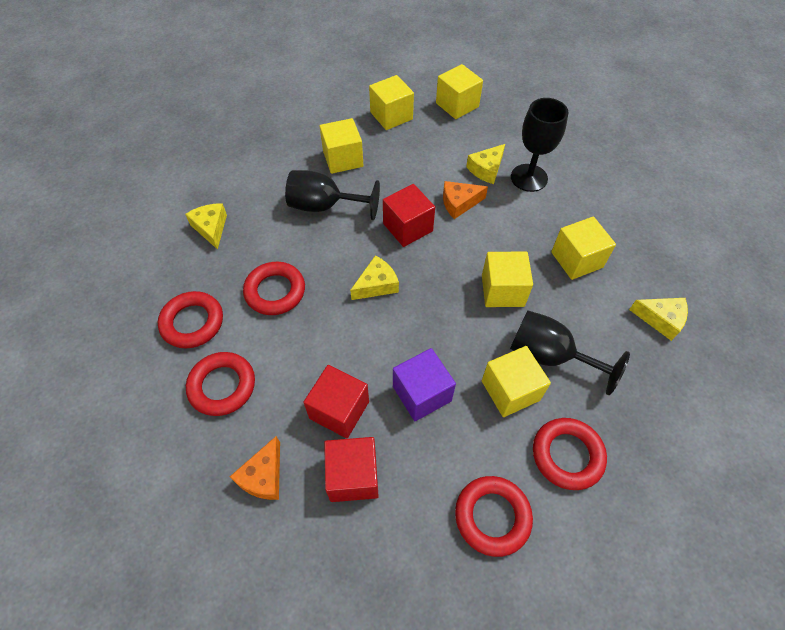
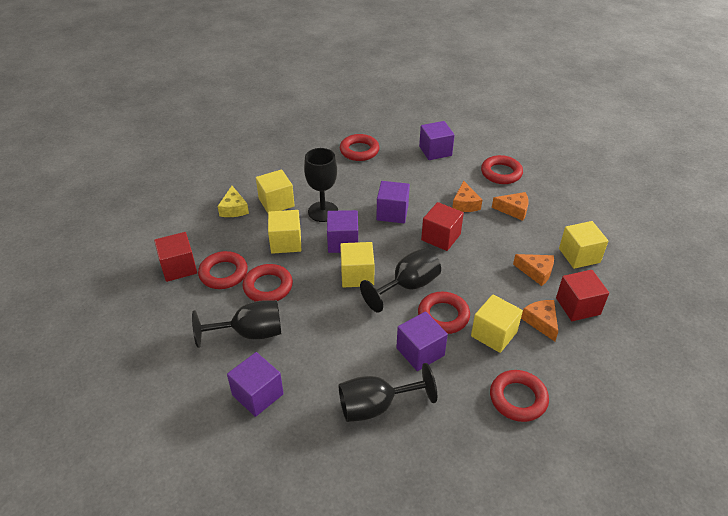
black goblet: 3 -> 4
orange cheese: 2 -> 4
purple cube: 1 -> 5
red ring: 5 -> 6
yellow cheese: 4 -> 1
yellow cube: 6 -> 5

